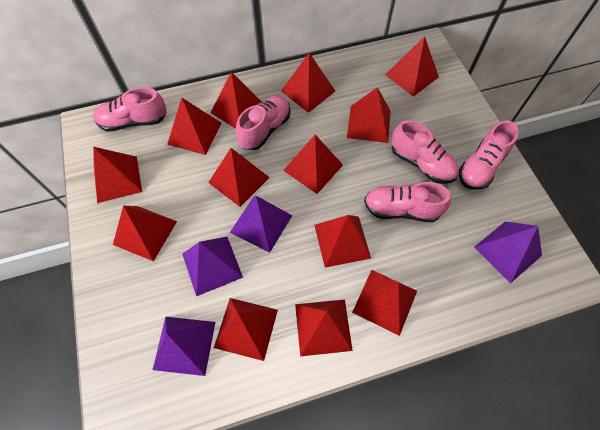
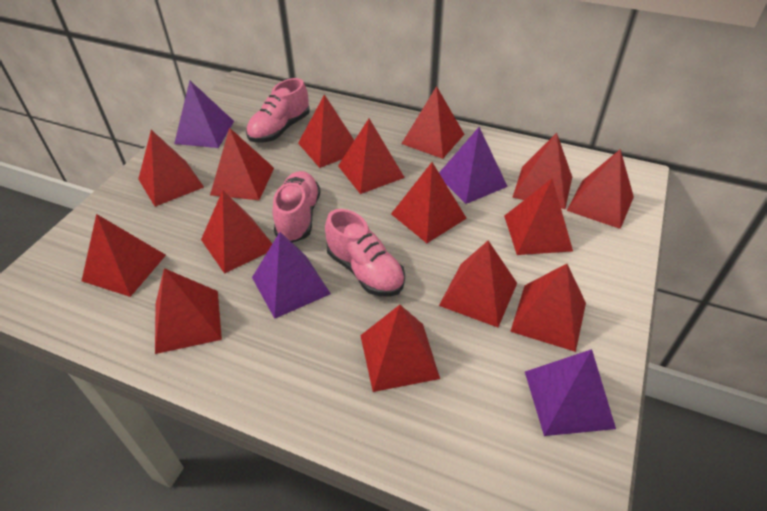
pink shoe: 5 -> 3
red pyramid: 13 -> 15

